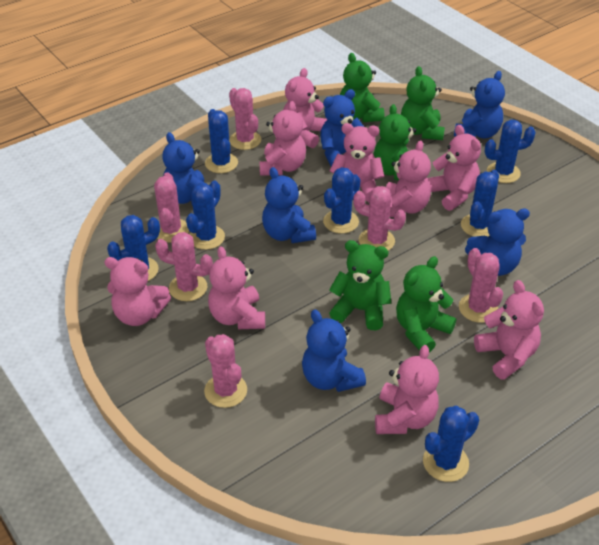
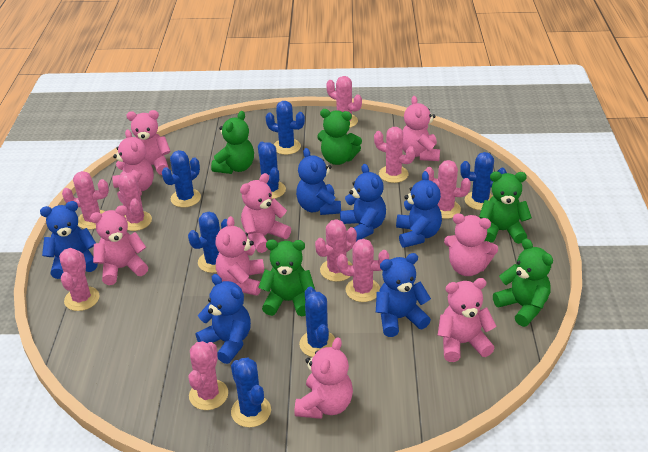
pink cactus: 6 -> 9

